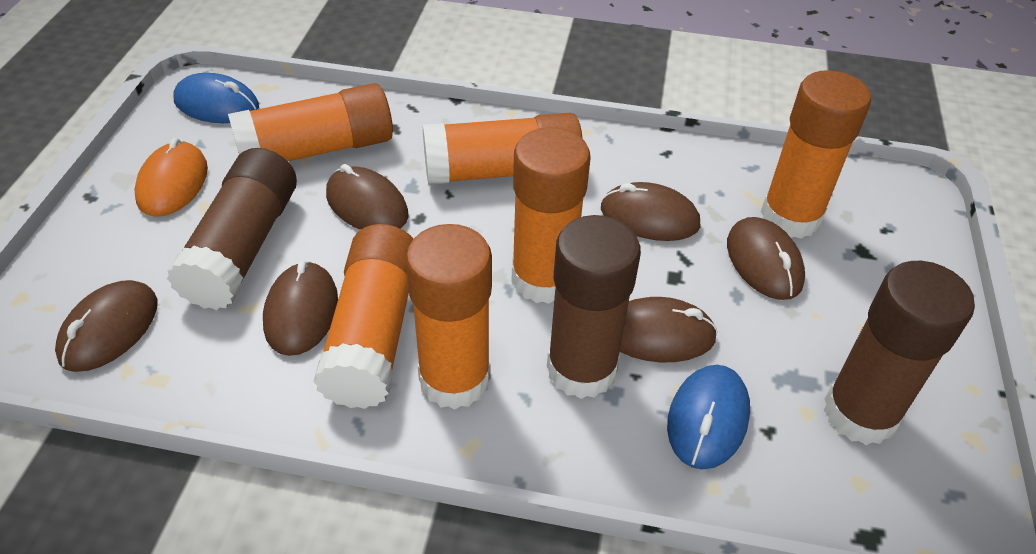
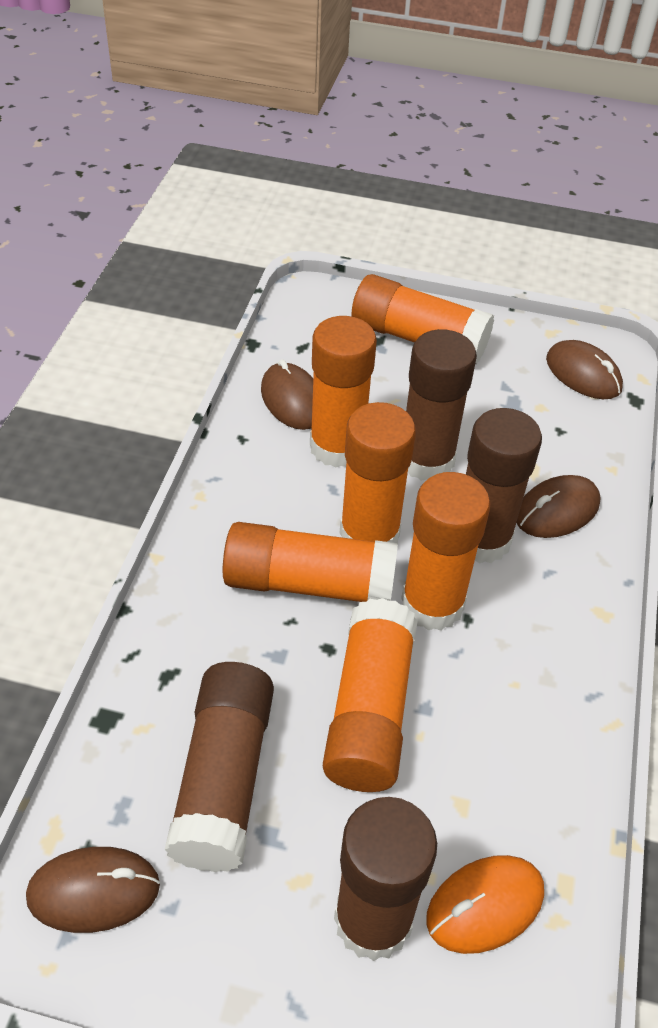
blue mouse: 2 -> 0
brown glue stick: 3 -> 4
brown mouse: 6 -> 4

